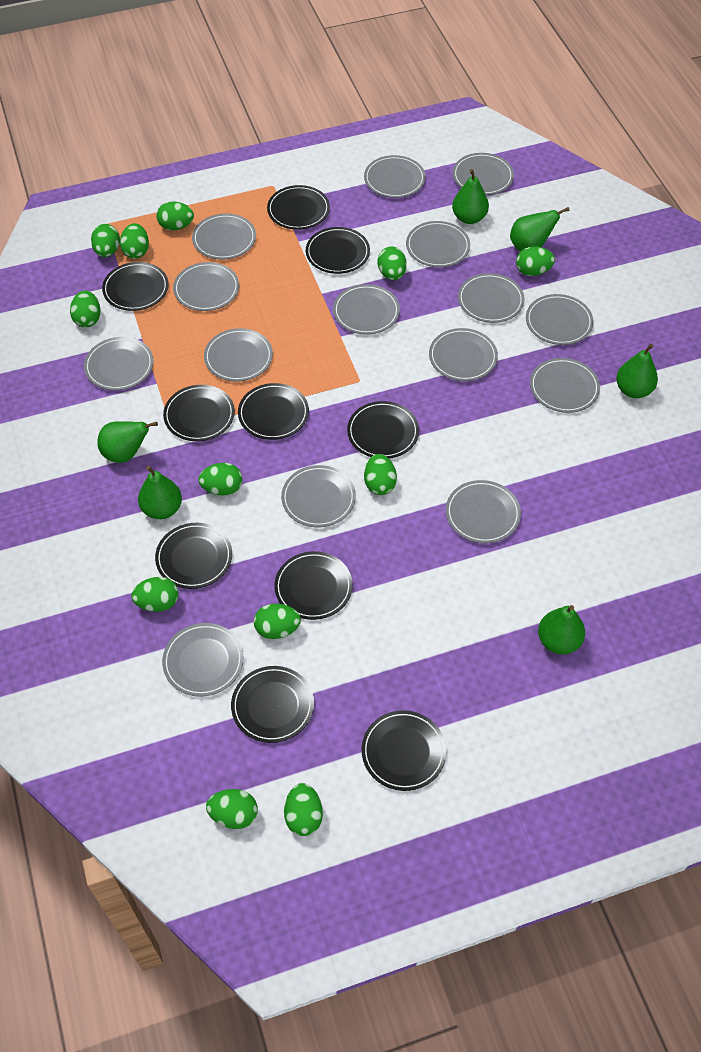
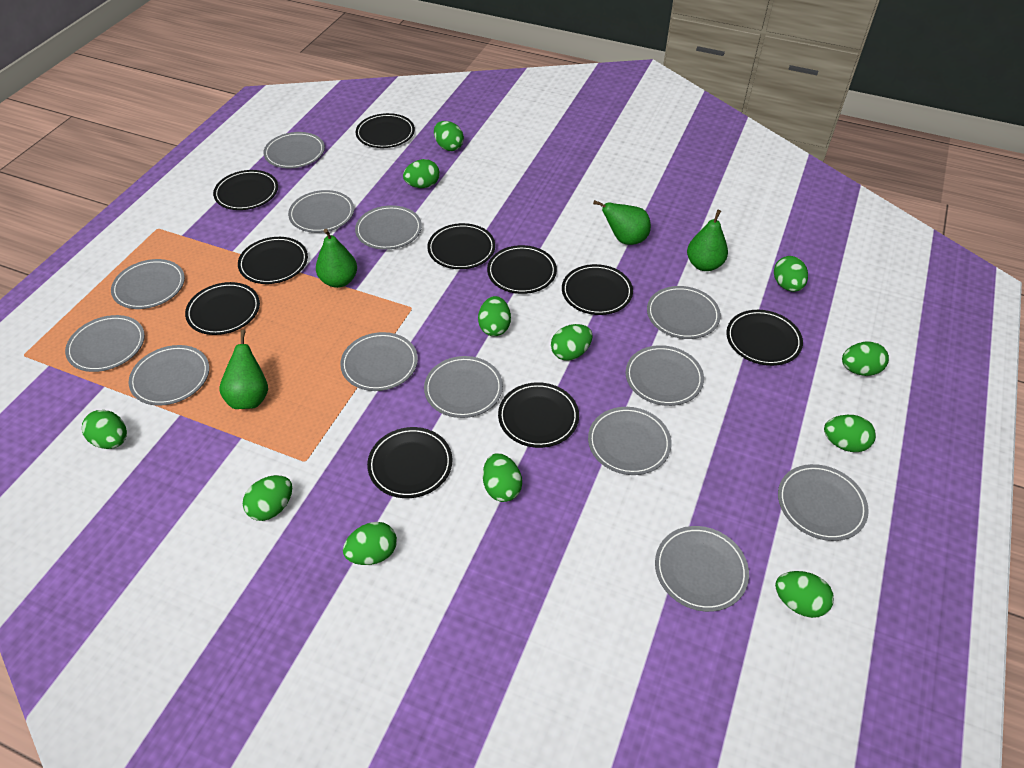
green pear: 6 -> 4
grey plate: 15 -> 13

